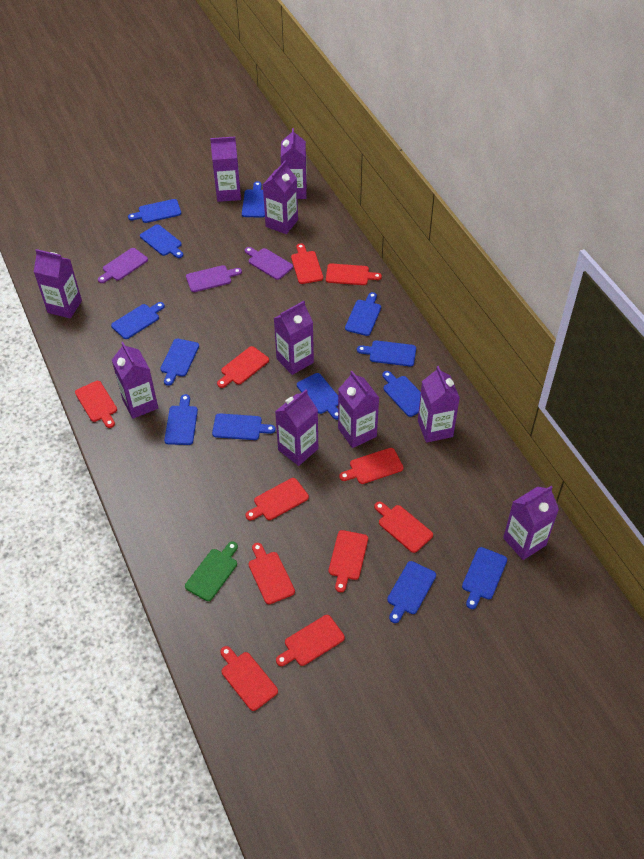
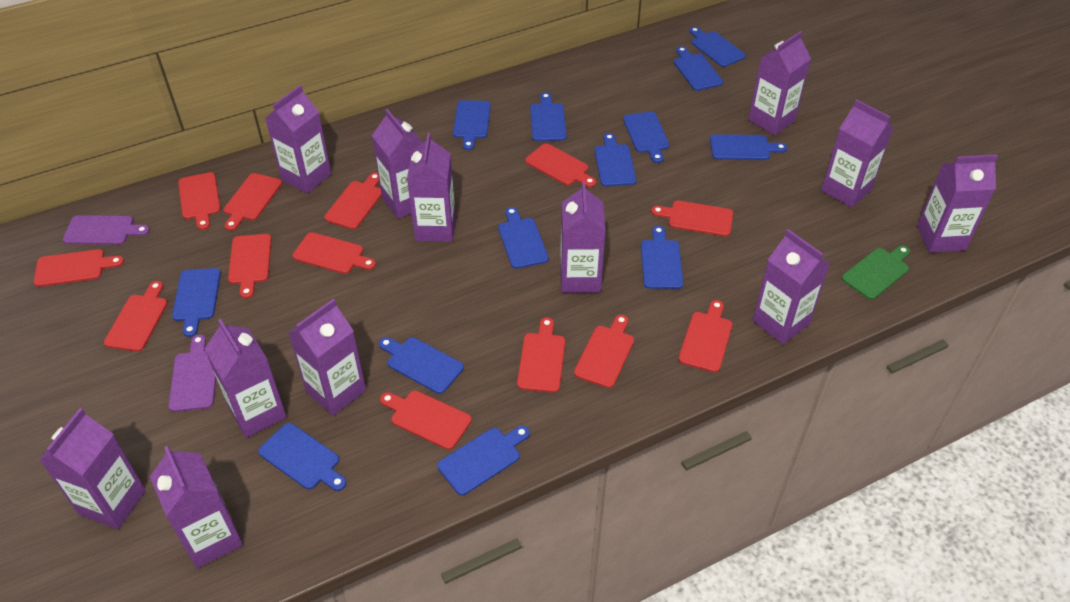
purple carton: 10 -> 12
purple cutting board: 3 -> 2
red cutting board: 11 -> 13

